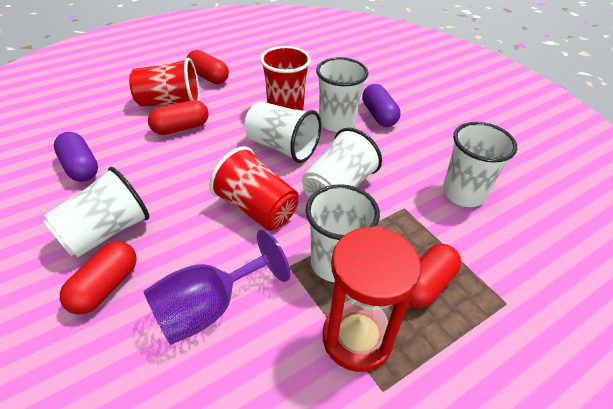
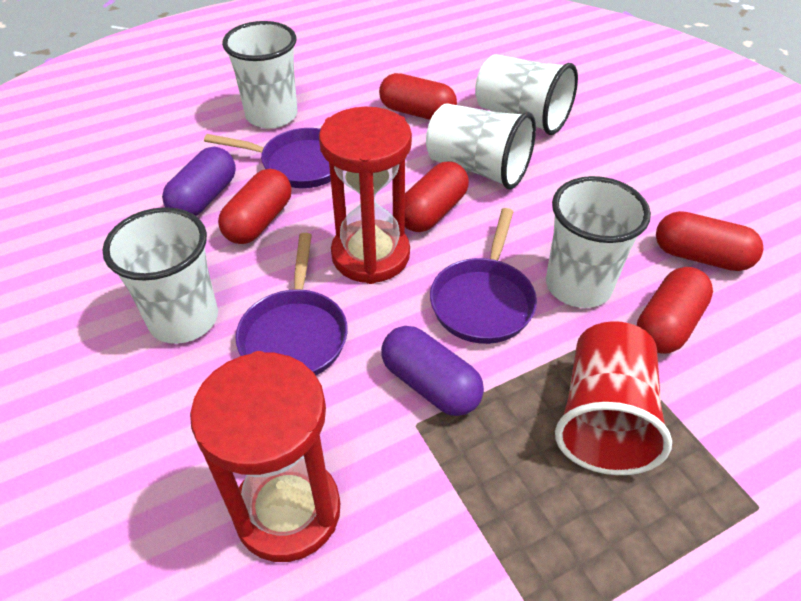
purple goblet: 1 -> 0
purple pan: 0 -> 3
red capsule: 4 -> 5
red cup: 3 -> 1
red hourglass: 1 -> 2
white cup: 6 -> 5

